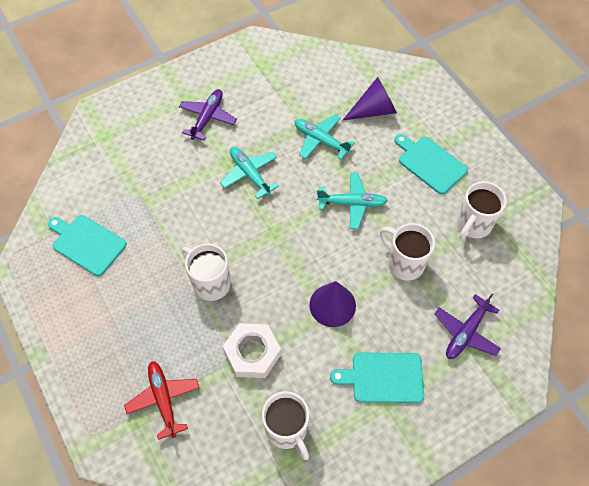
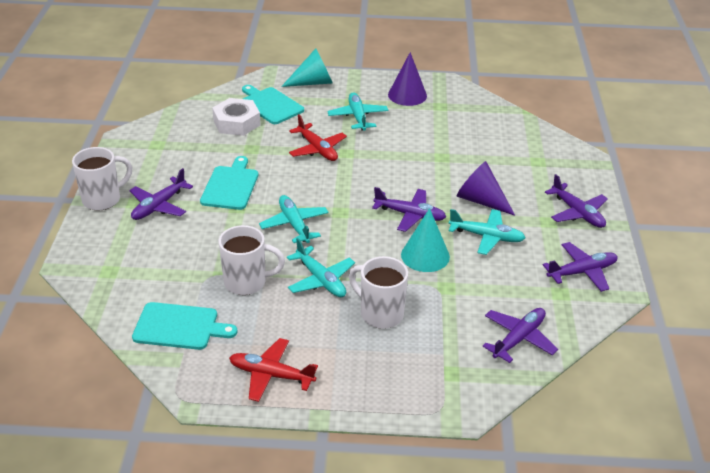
purple plane: 2 -> 5
red plane: 1 -> 2
turquoise cone: 0 -> 2
turquoise plane: 3 -> 4
white mug: 4 -> 3

